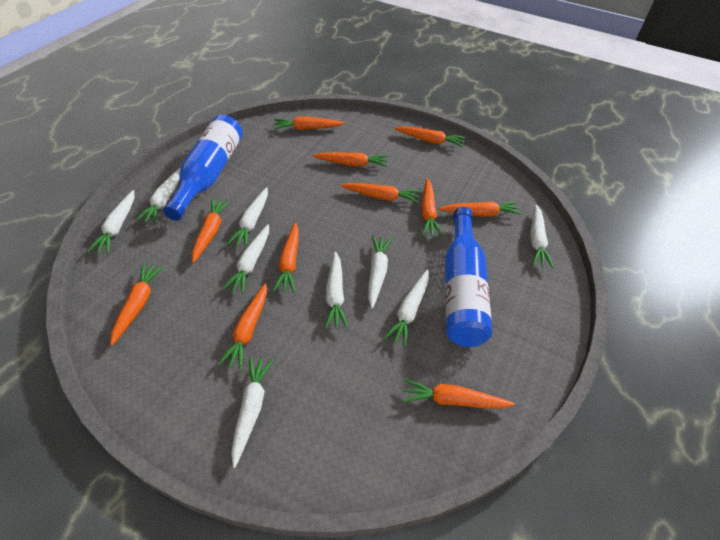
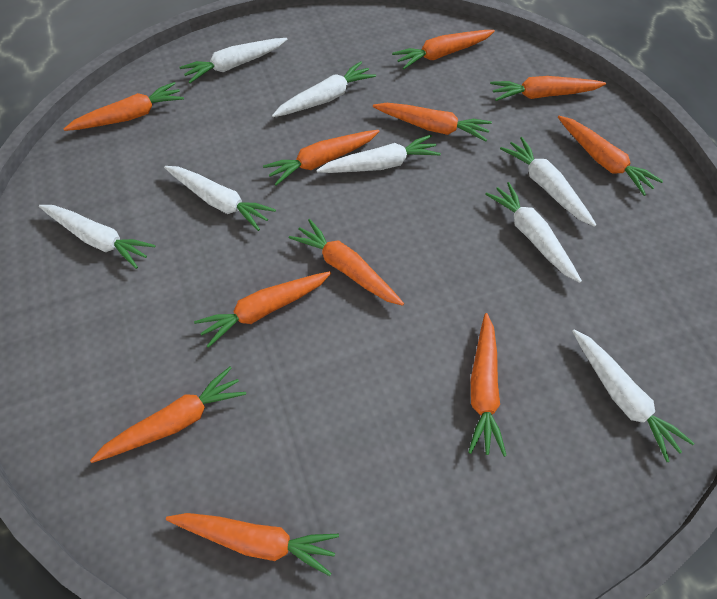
blue bottle: 2 -> 0
white carrot: 9 -> 8

